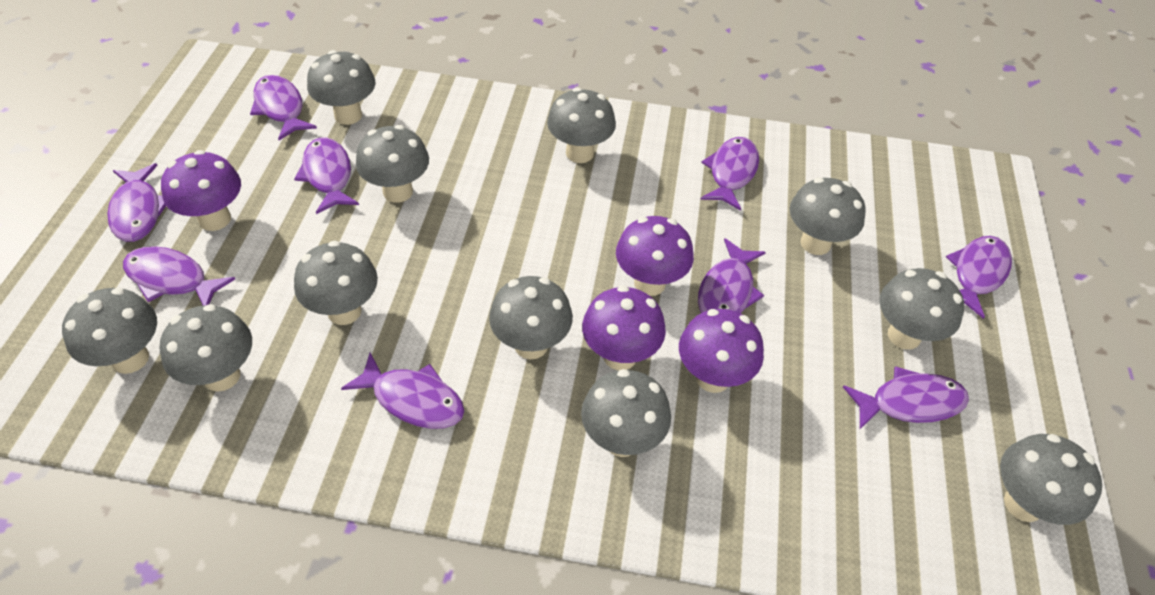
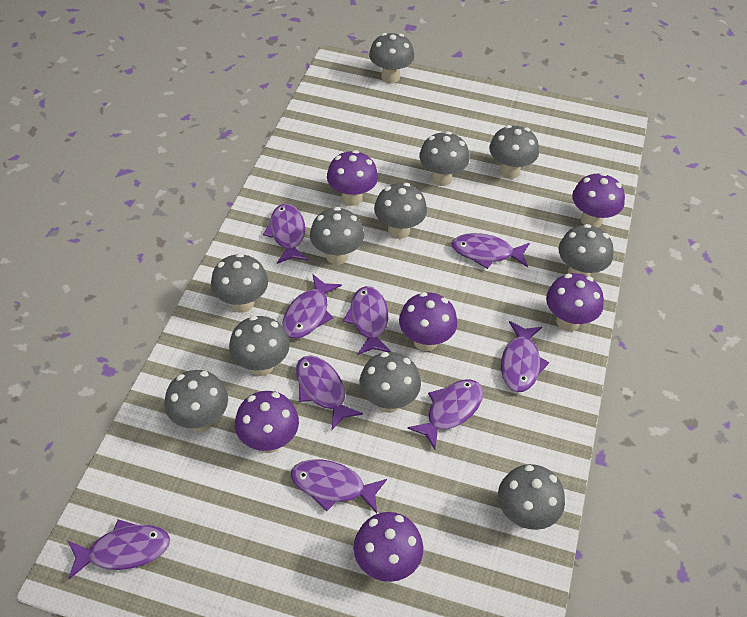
purple mushroom: 4 -> 6

